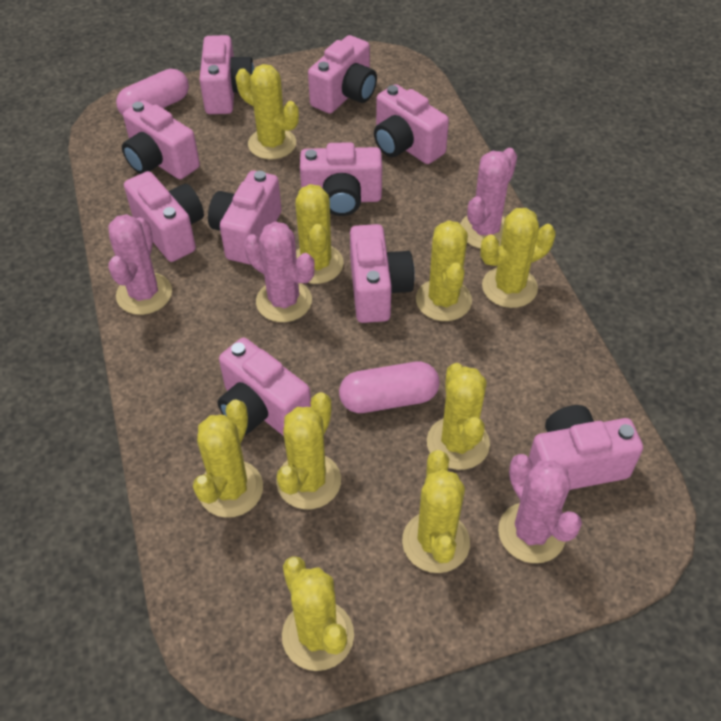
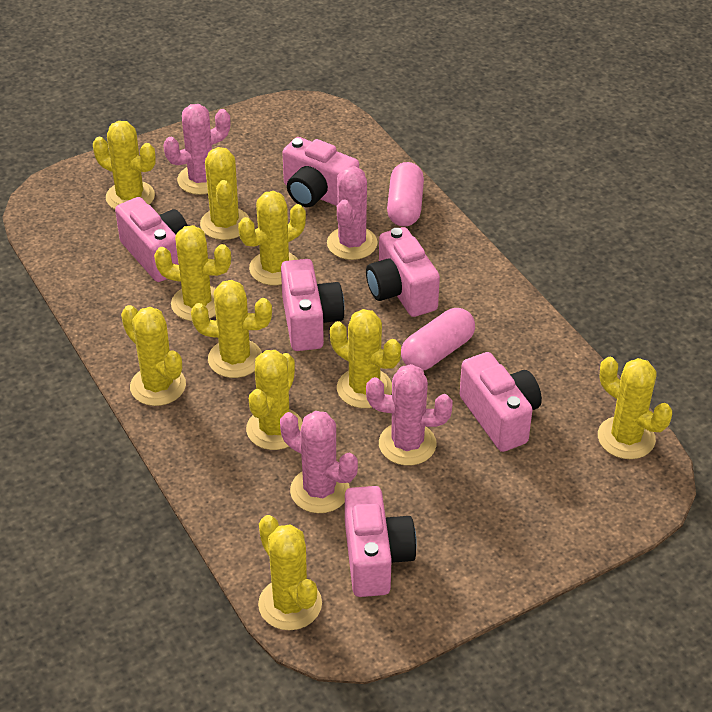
pink camera: 10 -> 6
yellow cactus: 9 -> 10

